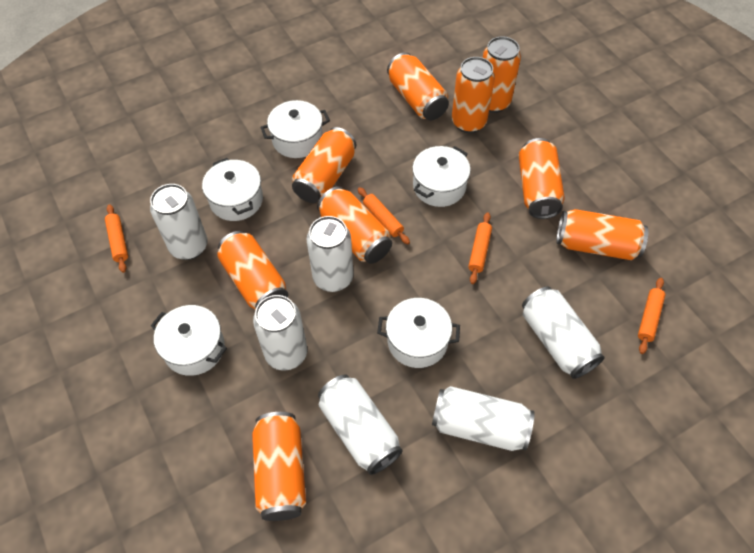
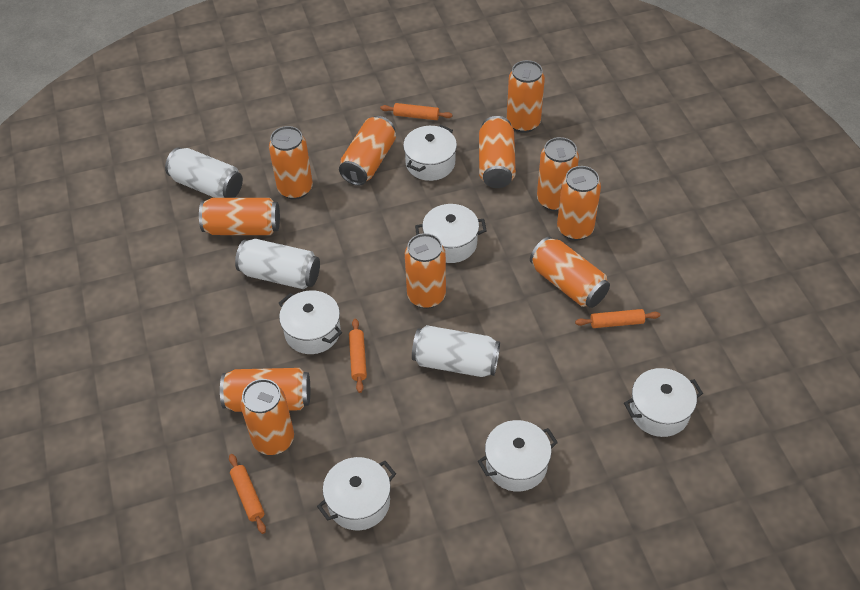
orange can: 9 -> 11
white can: 6 -> 3
white pot: 5 -> 6

